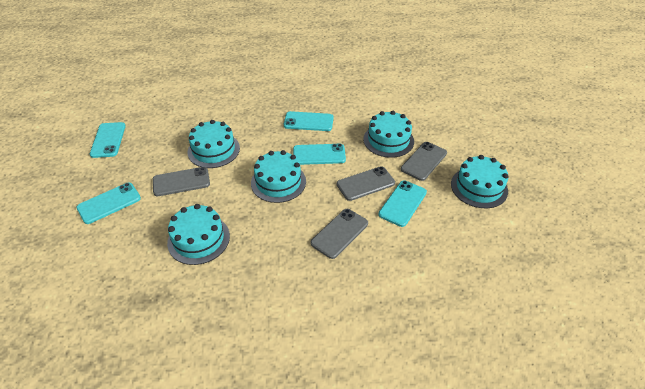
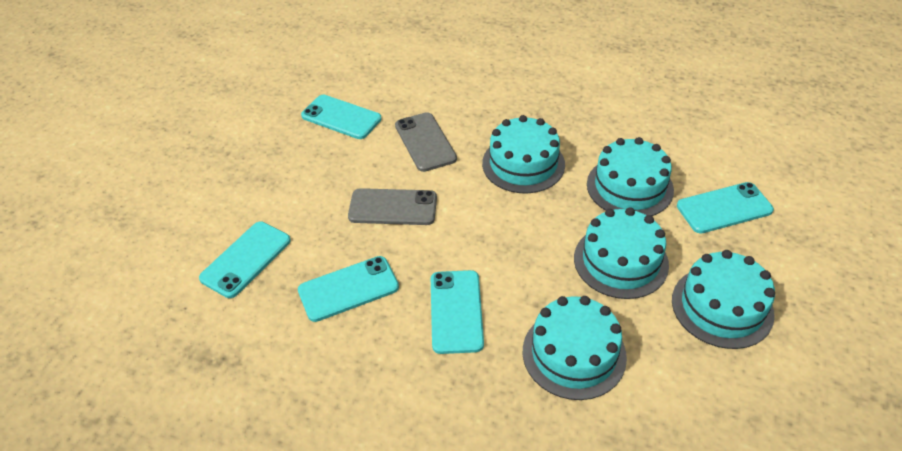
grey phone: 4 -> 2

